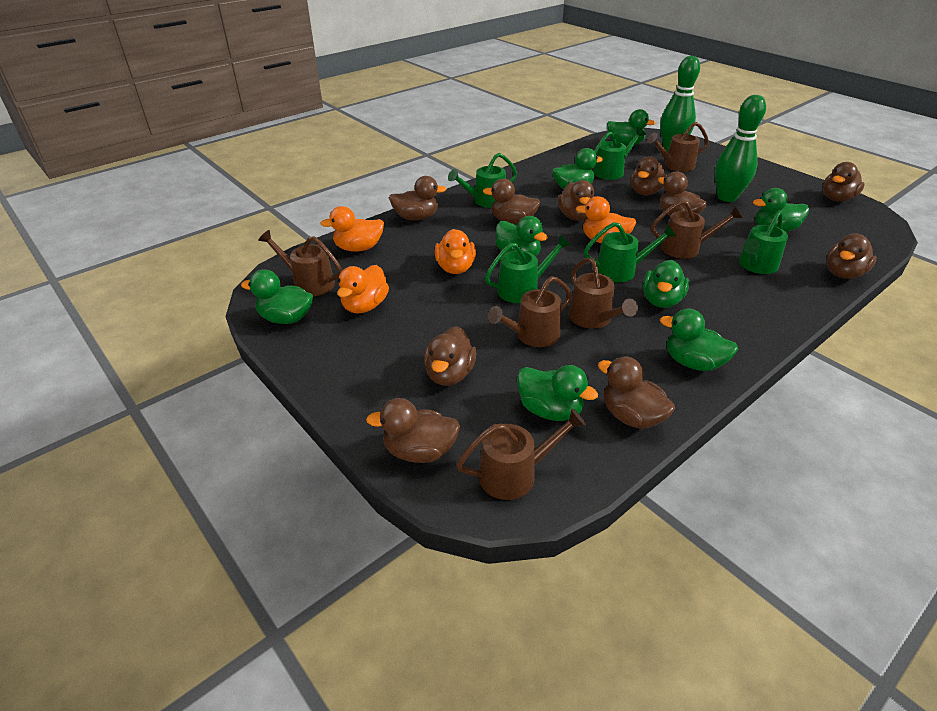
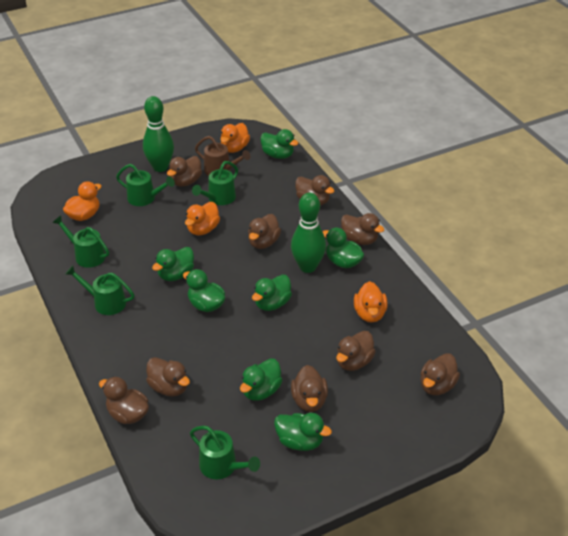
brown duck: 10 -> 9
brown watering can: 6 -> 1
green duck: 8 -> 7

